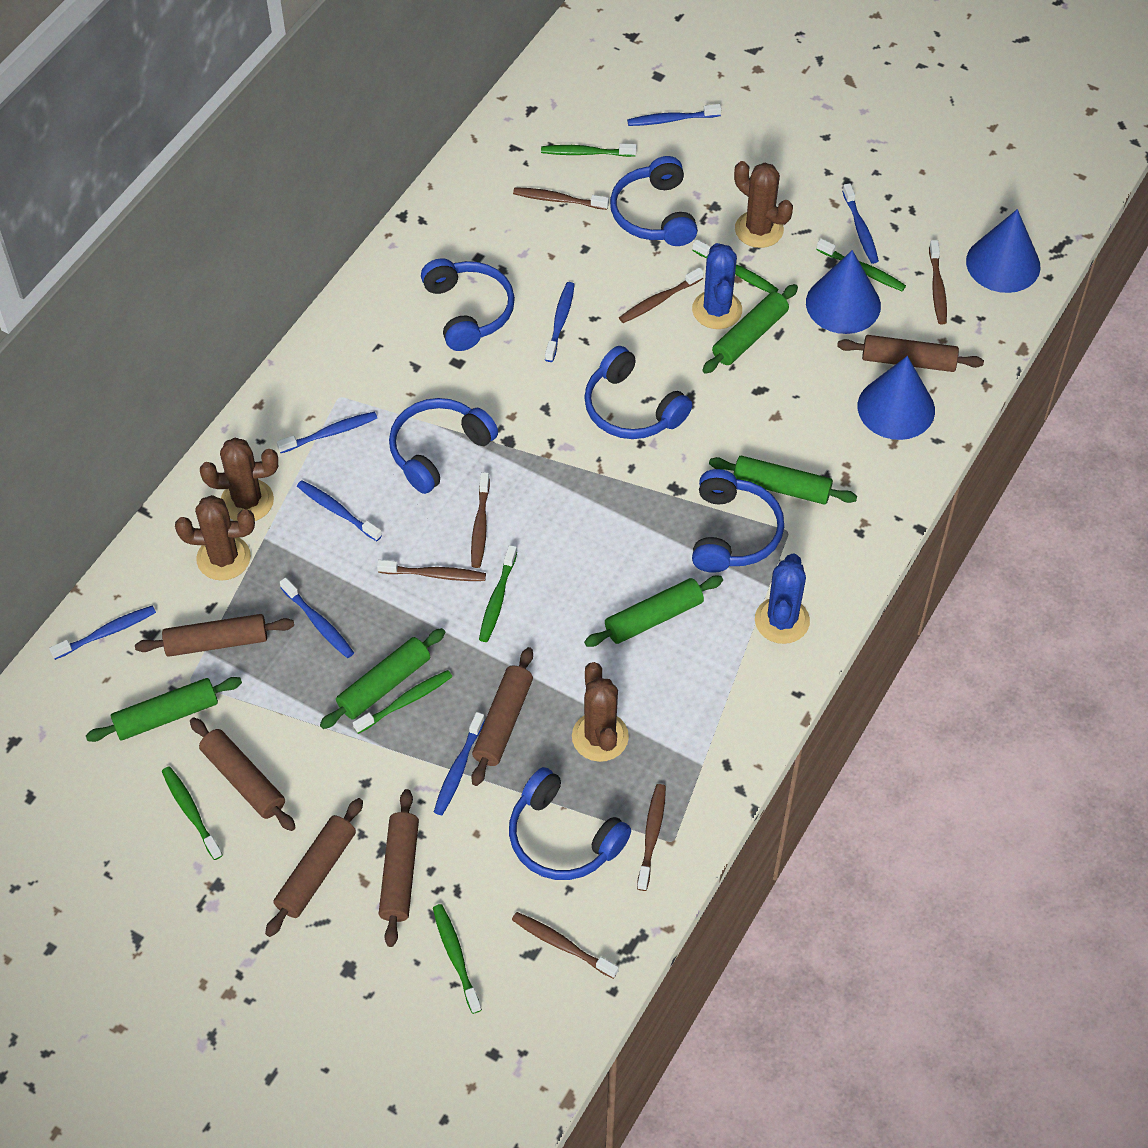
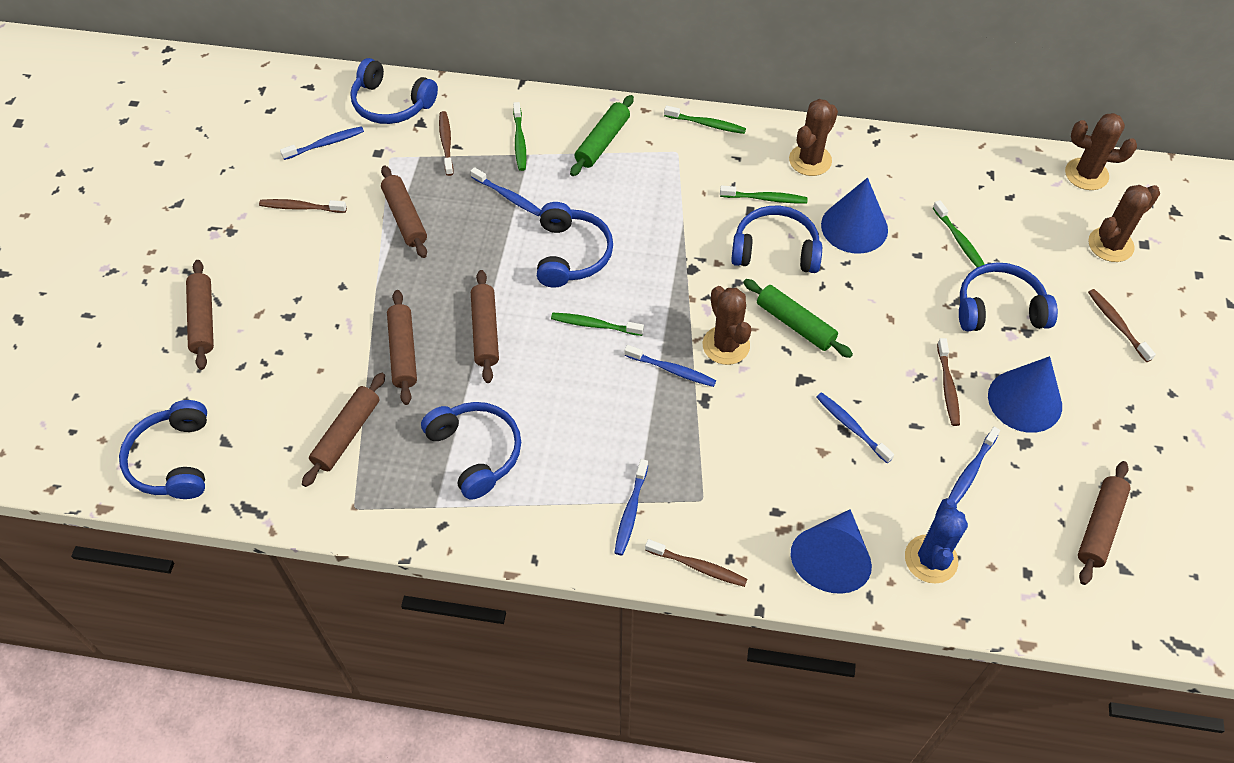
blue cactus: 2 -> 1
blue toothbrush: 8 -> 6
brown toothbrush: 7 -> 5
green rolling pin: 5 -> 2
green toothbrush: 7 -> 5

